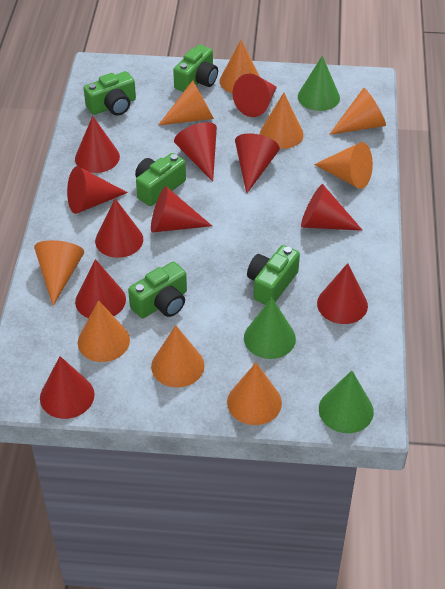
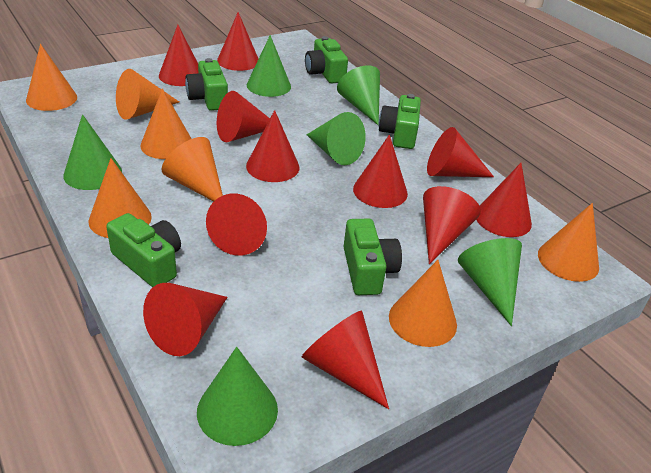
green cone: 3 -> 6
orange cone: 9 -> 7

